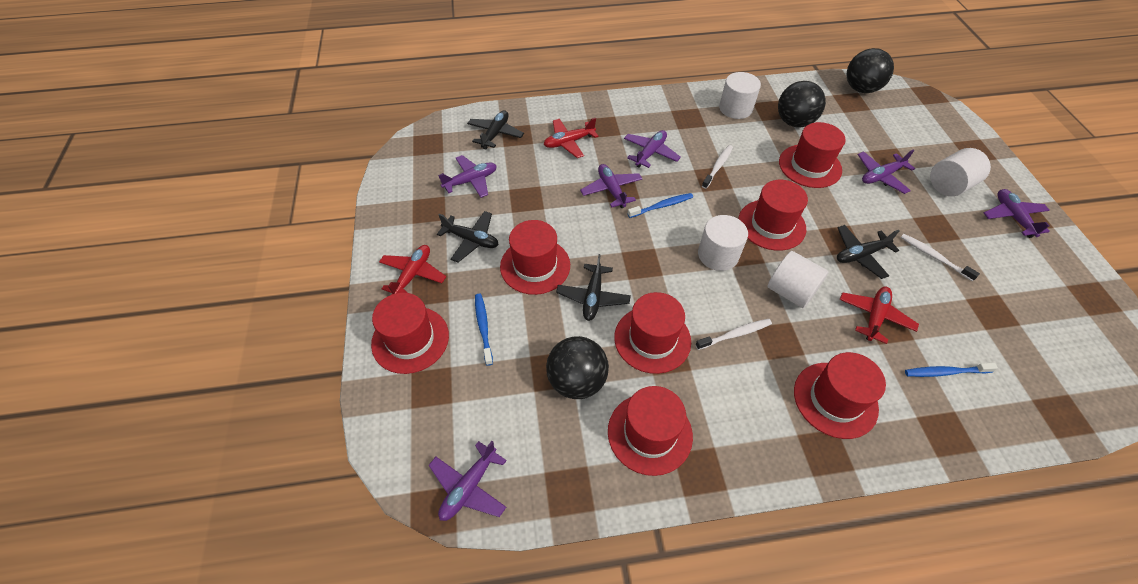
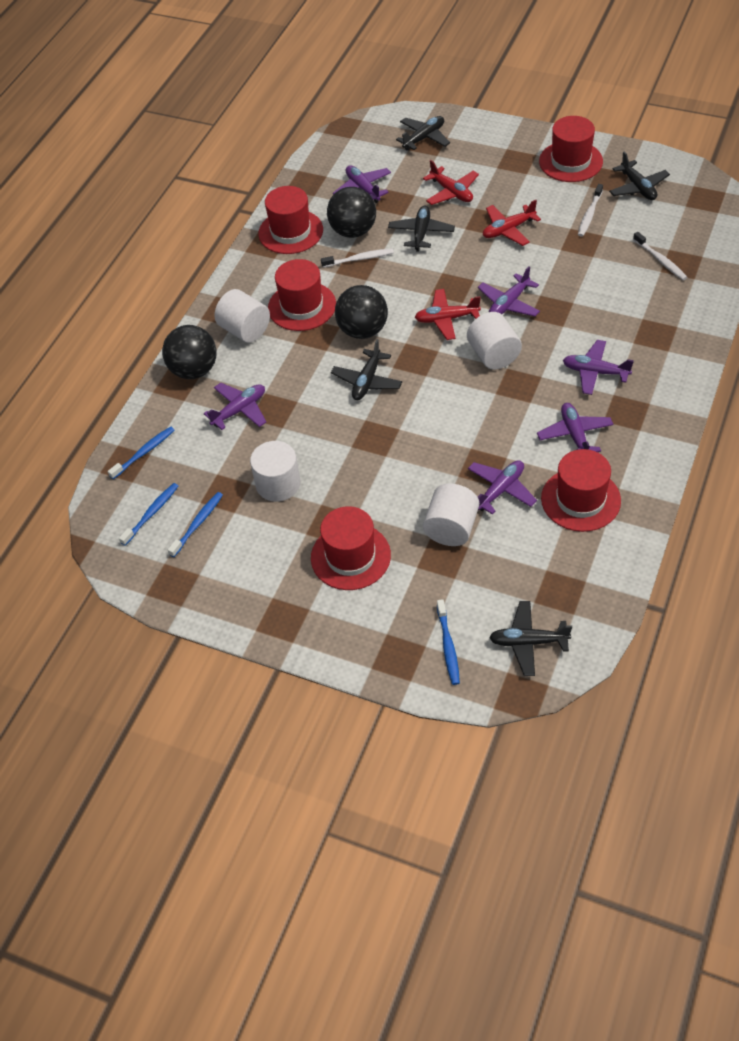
black plane: 4 -> 5
blue toothbrush: 3 -> 4
red hat: 7 -> 5

